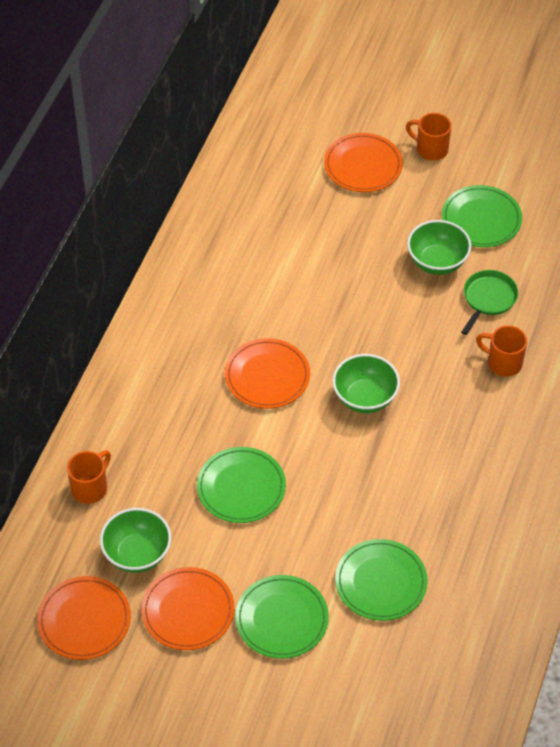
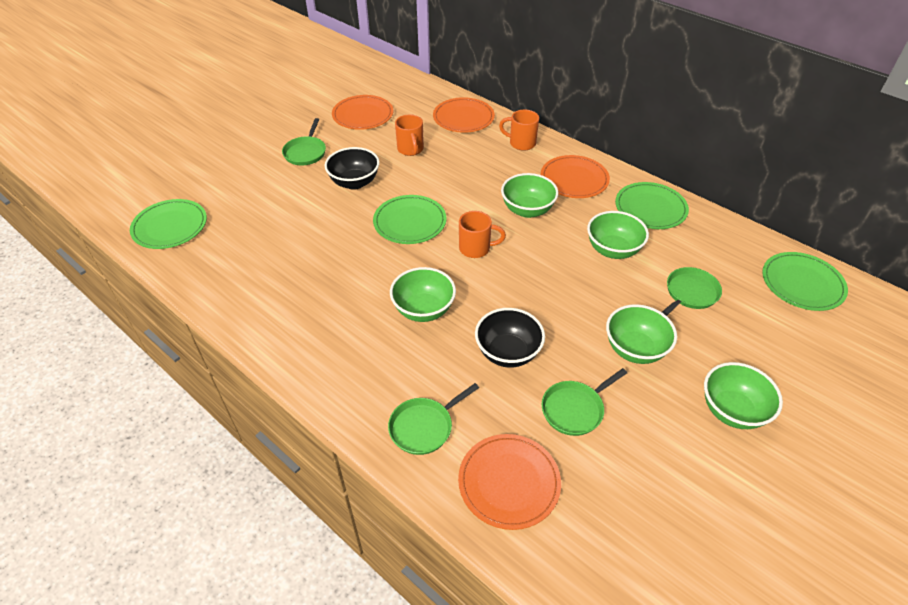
black bowl: 0 -> 2
green bowl: 3 -> 5
green pan: 1 -> 4

